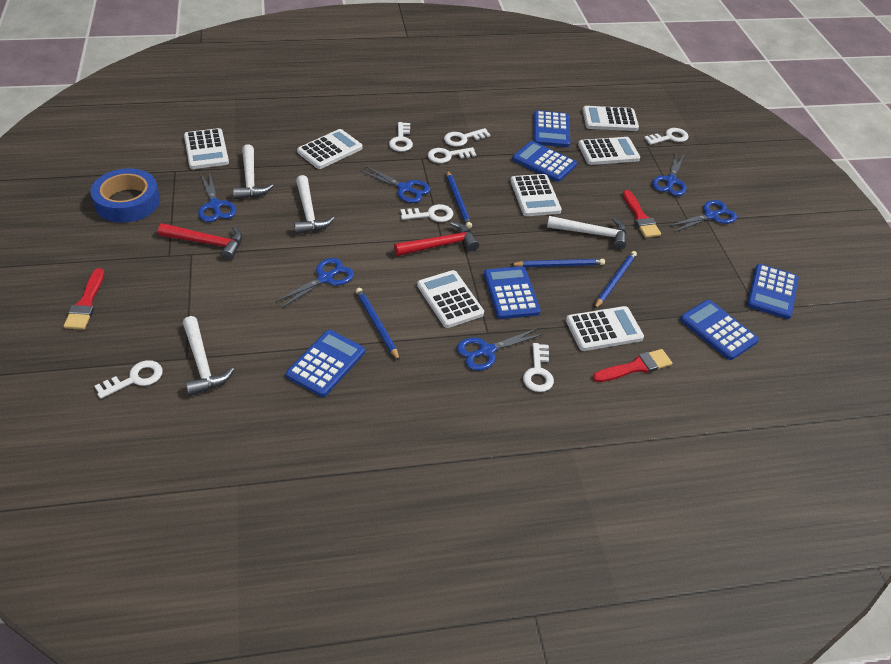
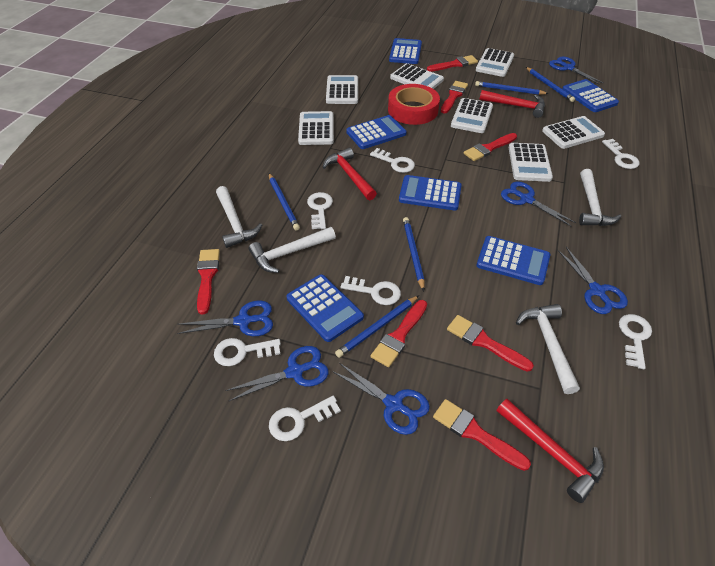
blue pencil: 4 -> 5
blue tape: 1 -> 0
red brush: 3 -> 7
red hammer: 2 -> 3
red tape: 0 -> 1

